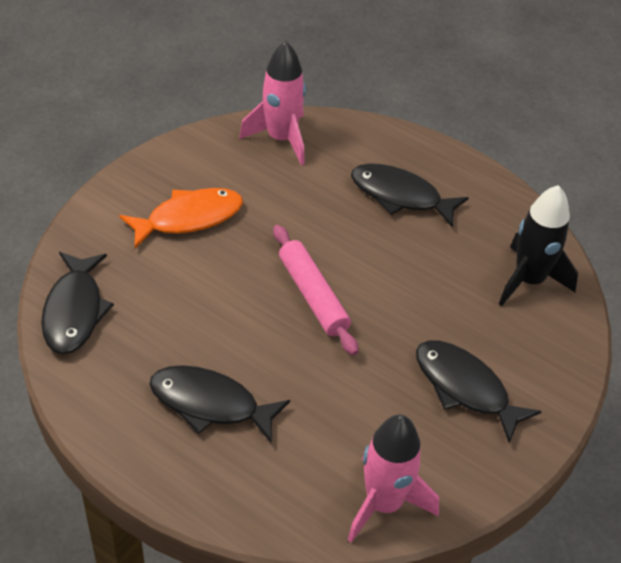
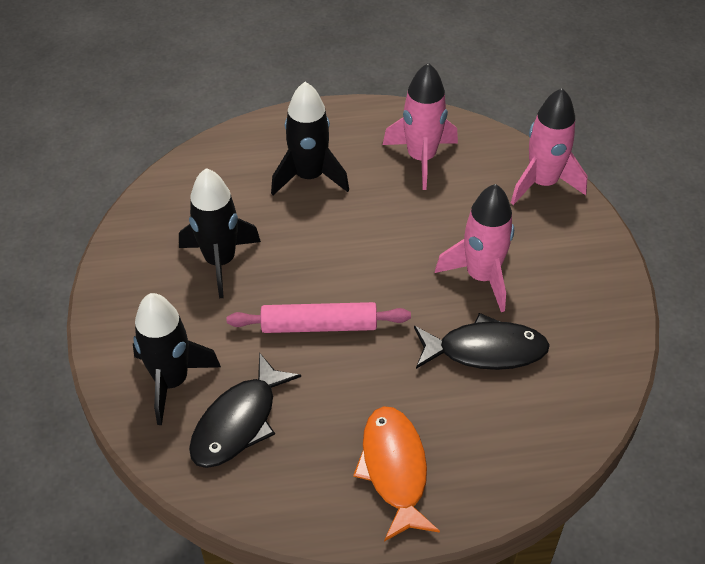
black fish: 4 -> 2
black rocket: 1 -> 3
pink rocket: 2 -> 3

